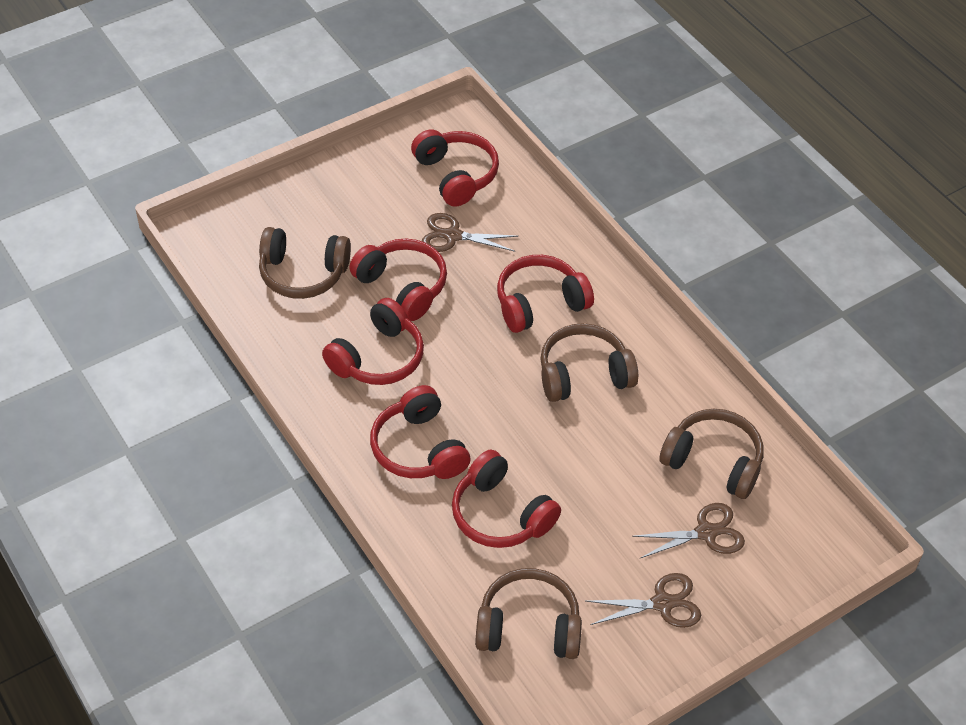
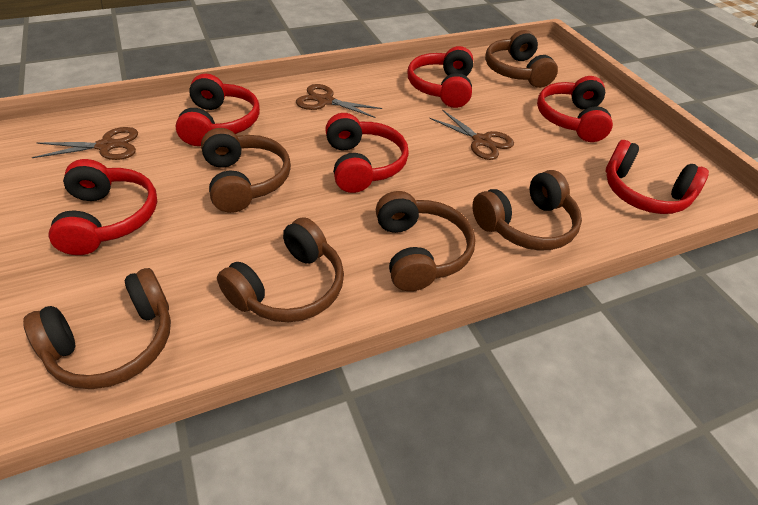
brown headphones: 4 -> 6

